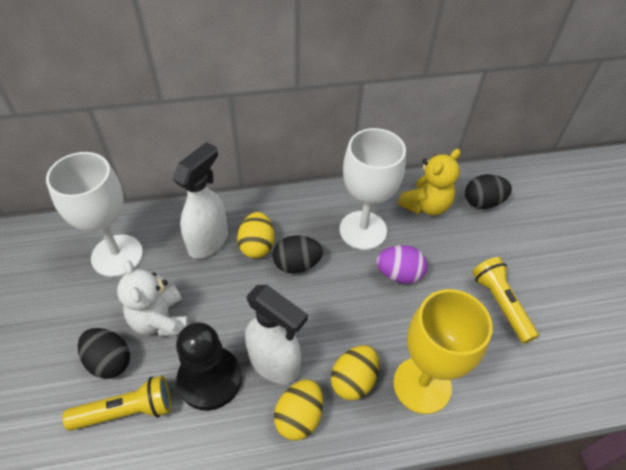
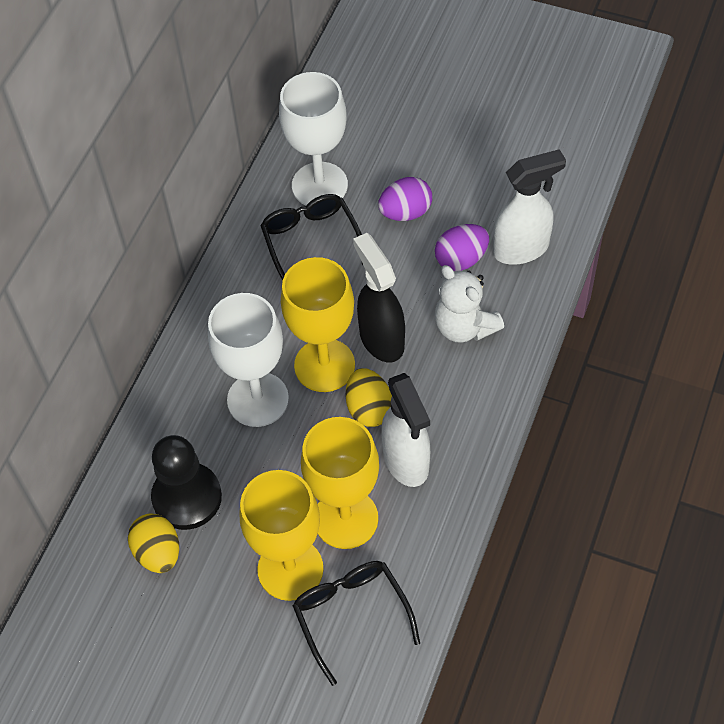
black egg: 3 -> 0
black glasses: 0 -> 2
black spray bottle: 0 -> 1
purple egg: 1 -> 2
yellow egg: 3 -> 2
yellow flashlight: 2 -> 0
yellow goblet: 1 -> 3
yellow teddy bear: 1 -> 0

